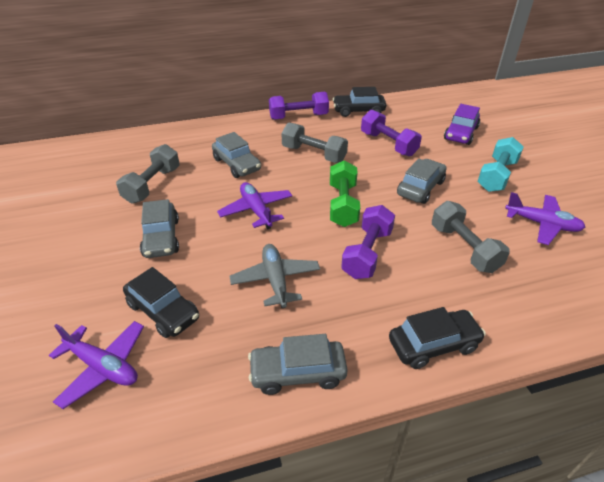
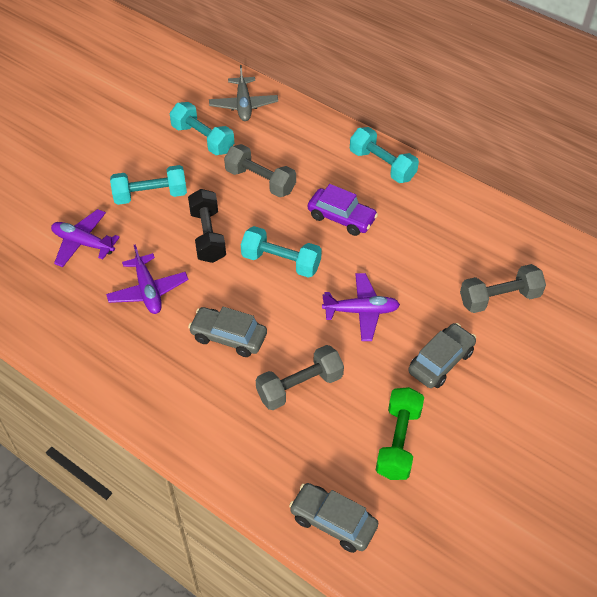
black car: 3 -> 0
black dumbbell: 0 -> 1
grey car: 4 -> 3
purple dumbbell: 3 -> 0
turquoise dumbbell: 1 -> 4

